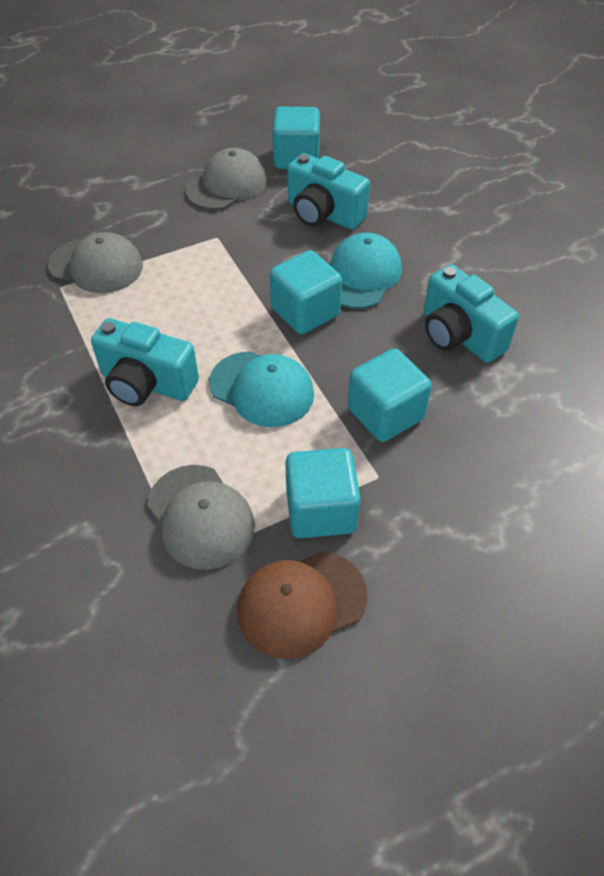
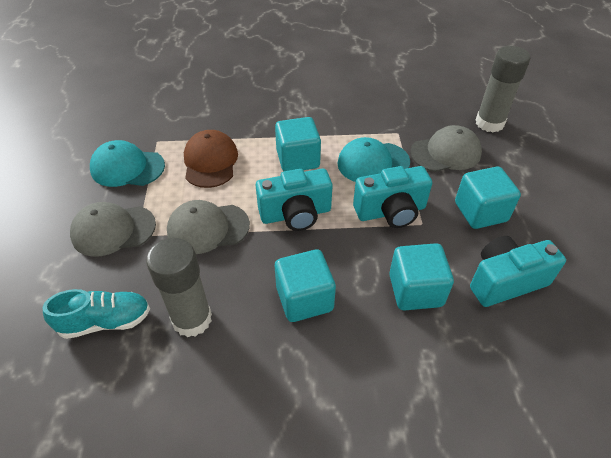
grey glue stick: 0 -> 2
turquoise shoe: 0 -> 1

